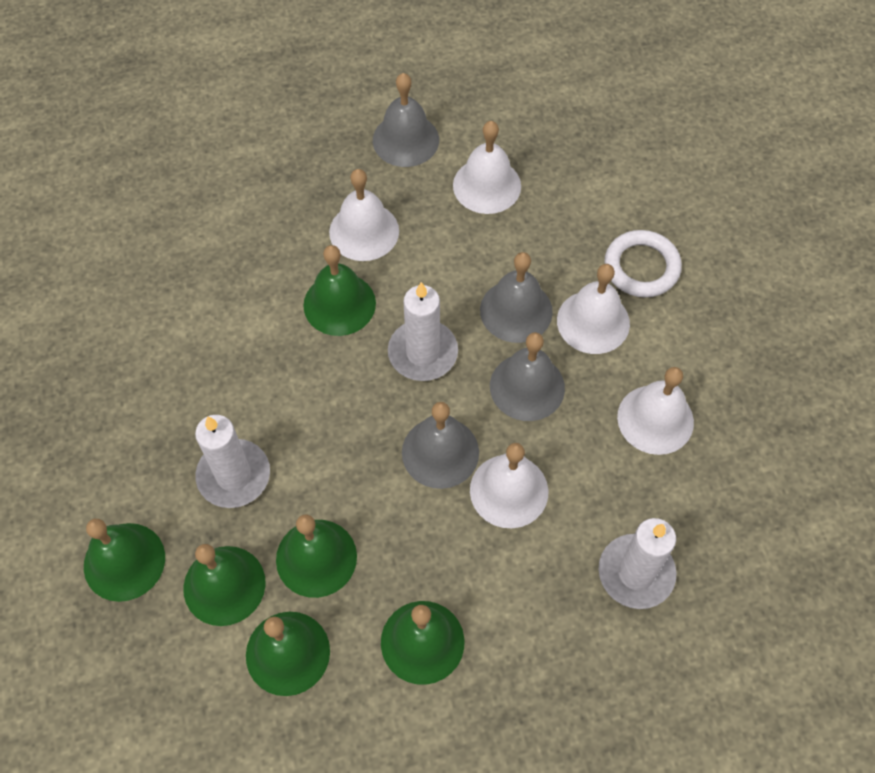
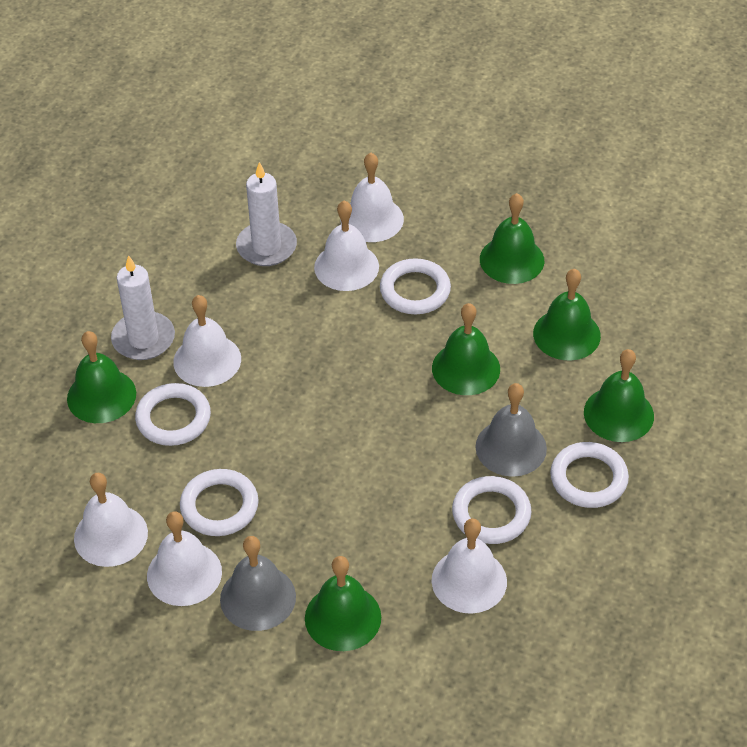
grey bell: 4 -> 2
white bell: 5 -> 6
white candle: 3 -> 2
white ring: 1 -> 5

